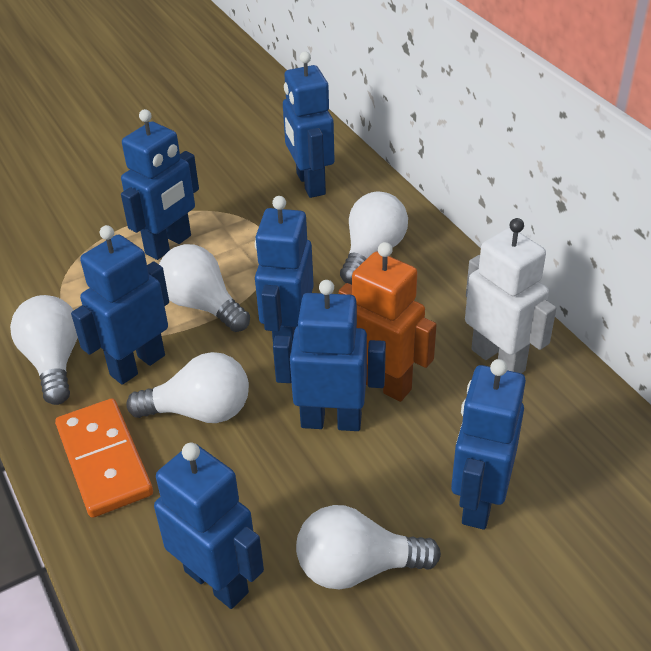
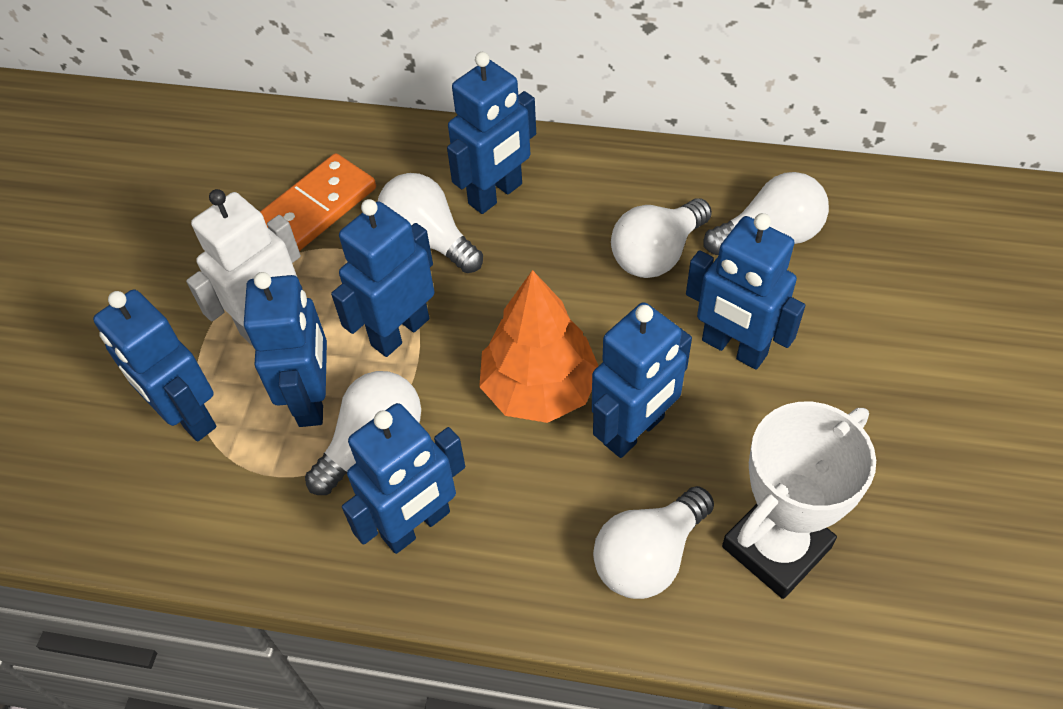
orange robot: 1 -> 0
orange tree: 0 -> 1
white trophy: 0 -> 1

